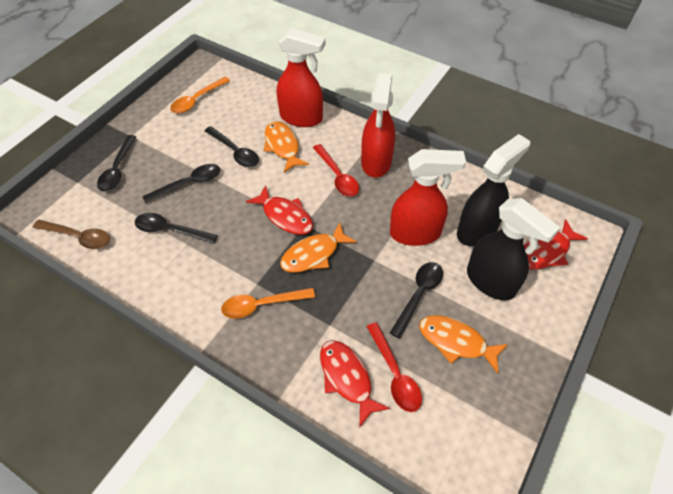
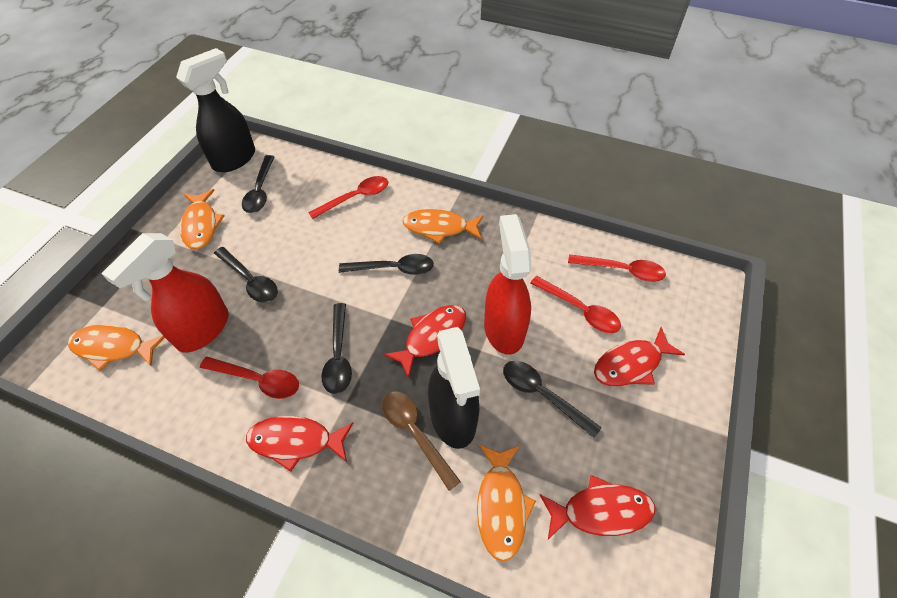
orange fish: 3 -> 4
orange spoon: 2 -> 0
red fish: 3 -> 4
red spoon: 2 -> 4
red spray bottle: 3 -> 2

